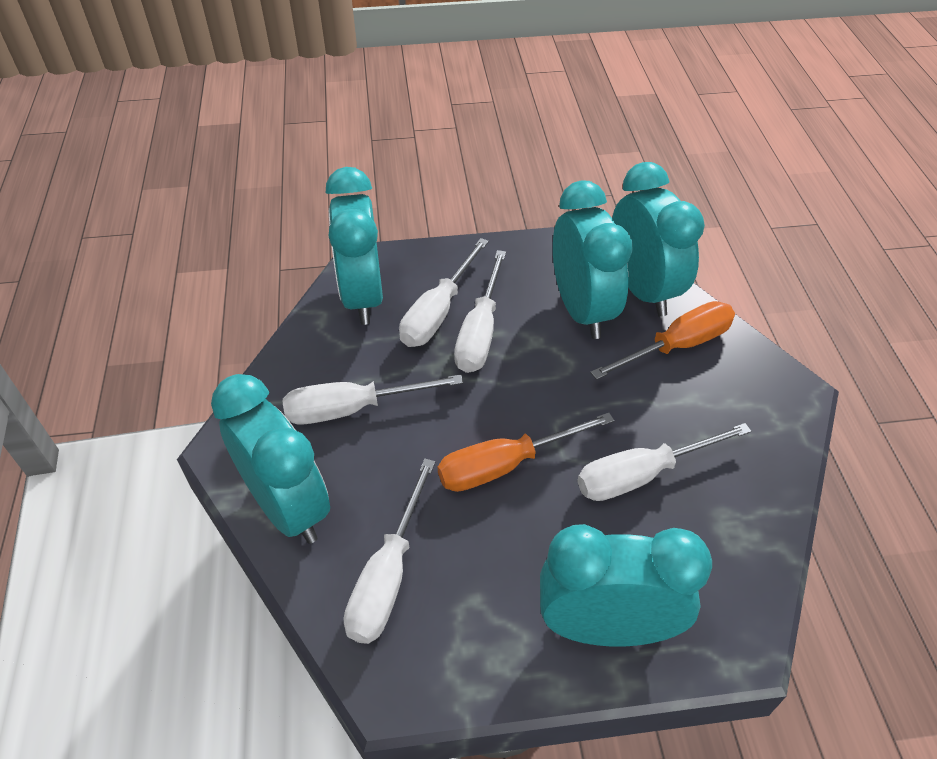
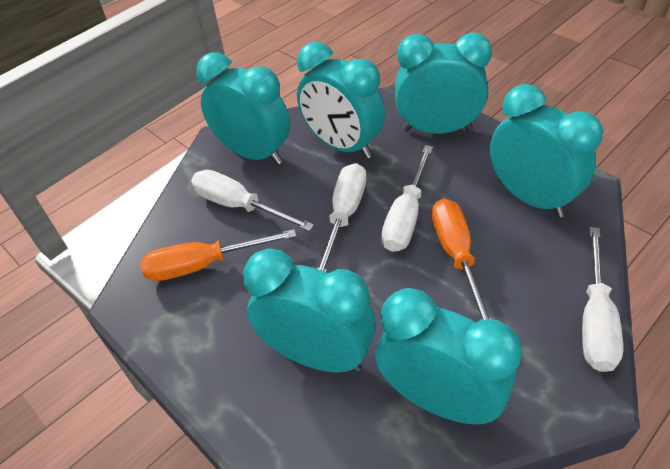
turquoise clock: 5 -> 6
white screwdriver: 5 -> 4

